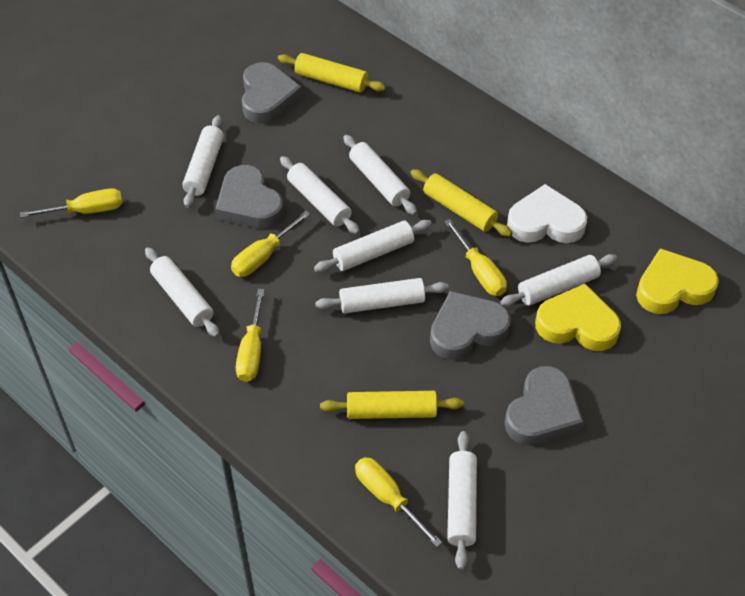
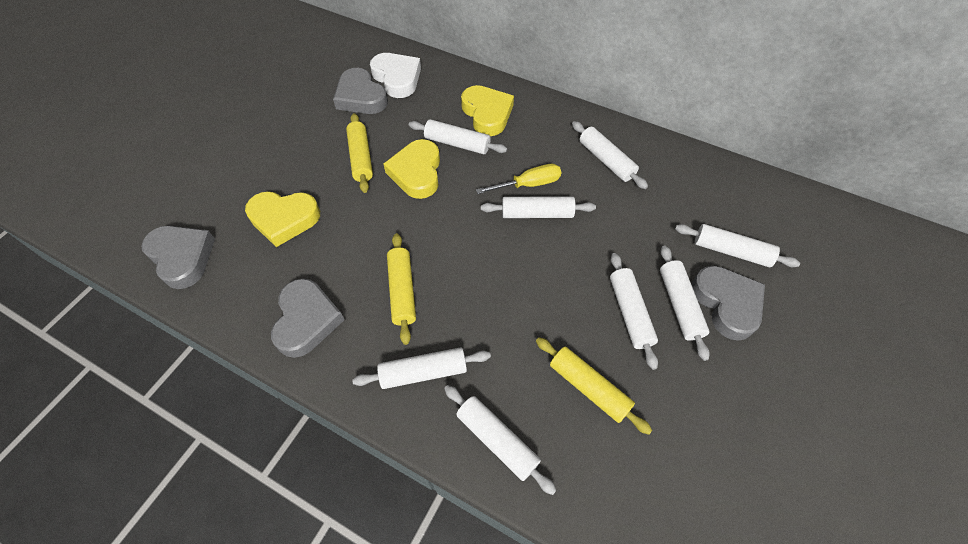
yellow heart: 2 -> 3
yellow screwdriver: 5 -> 1

